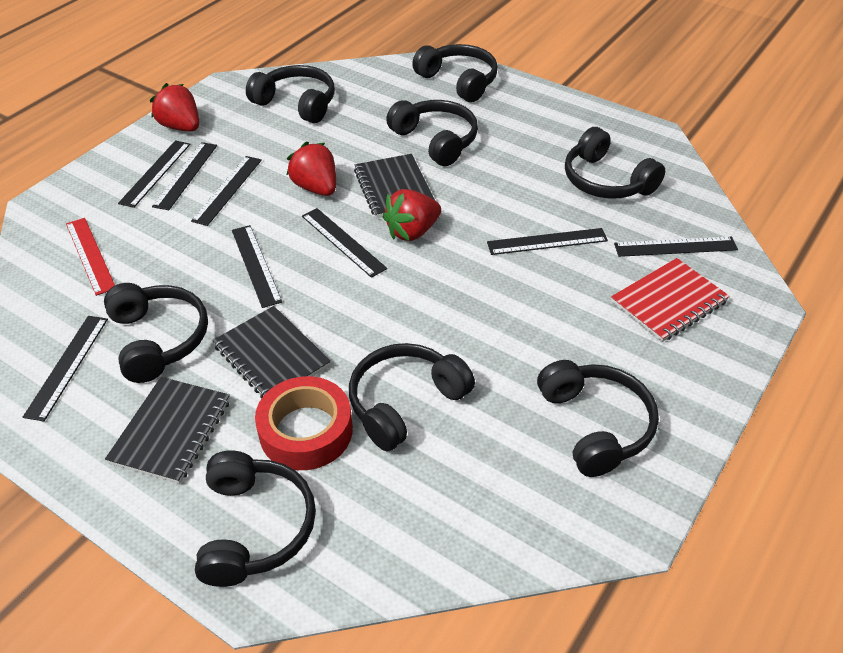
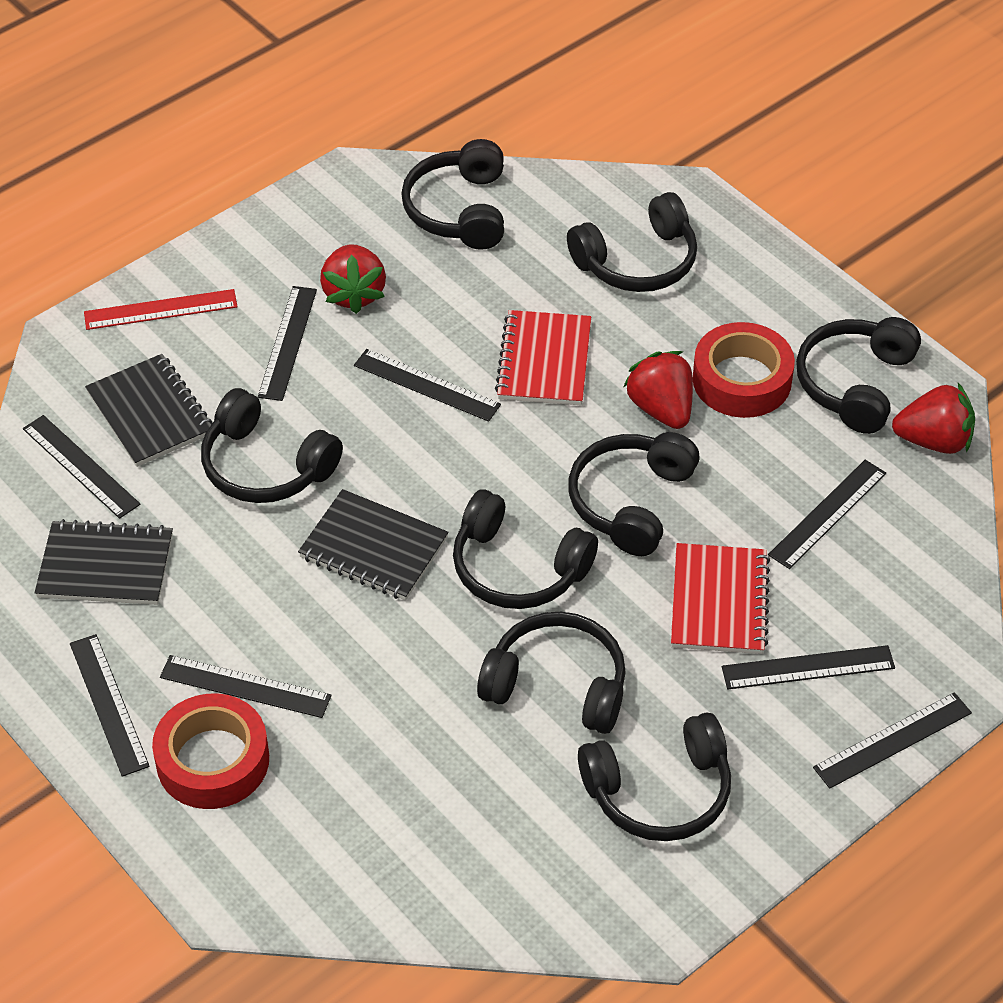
red notebook: 1 -> 2
red tape: 1 -> 2

